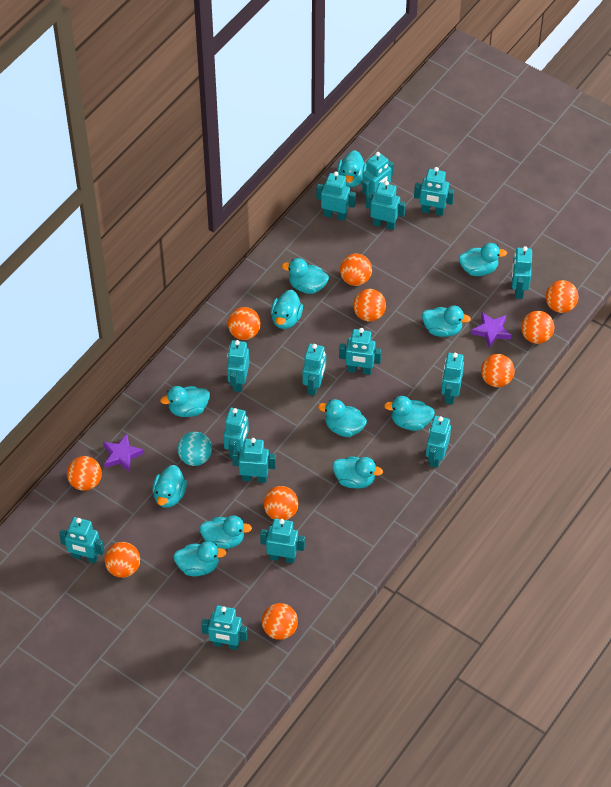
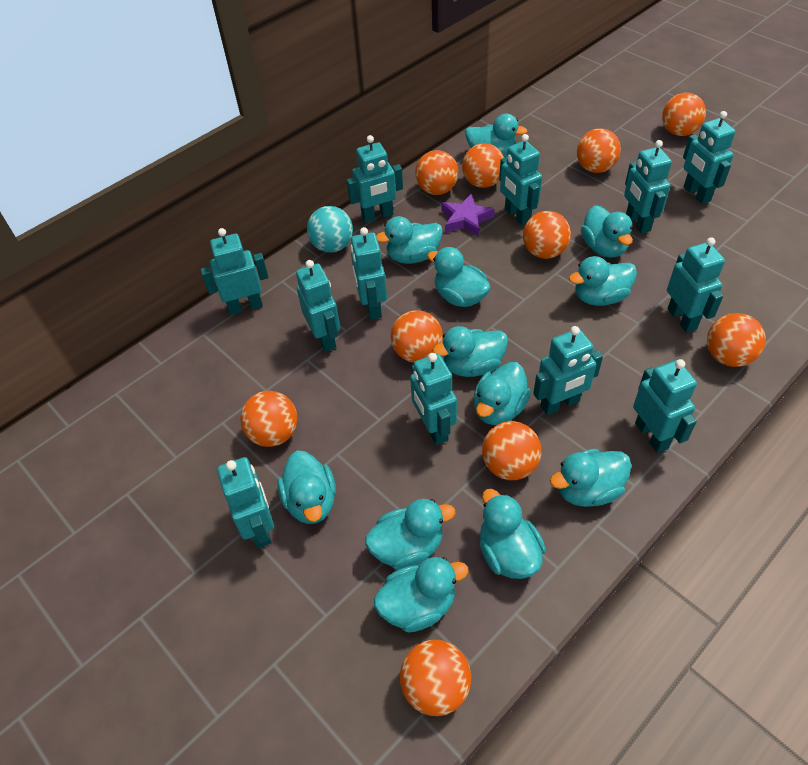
purple star: 2 -> 1
turquoise robot: 15 -> 12

